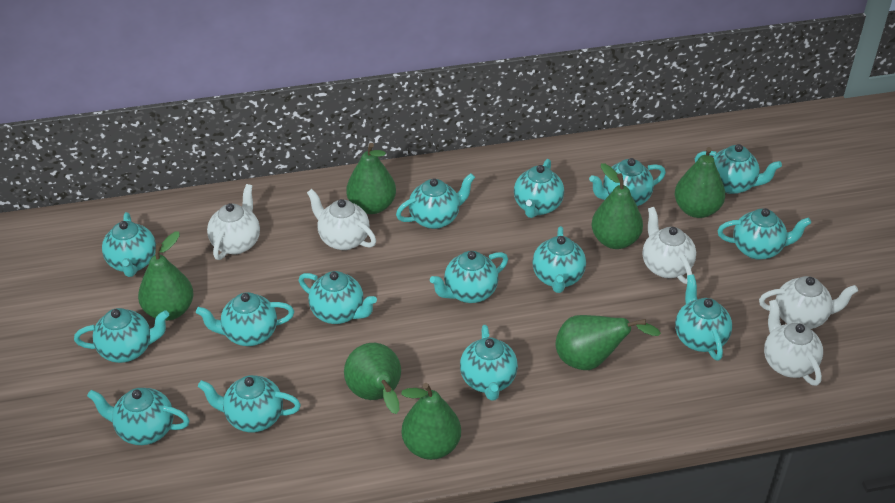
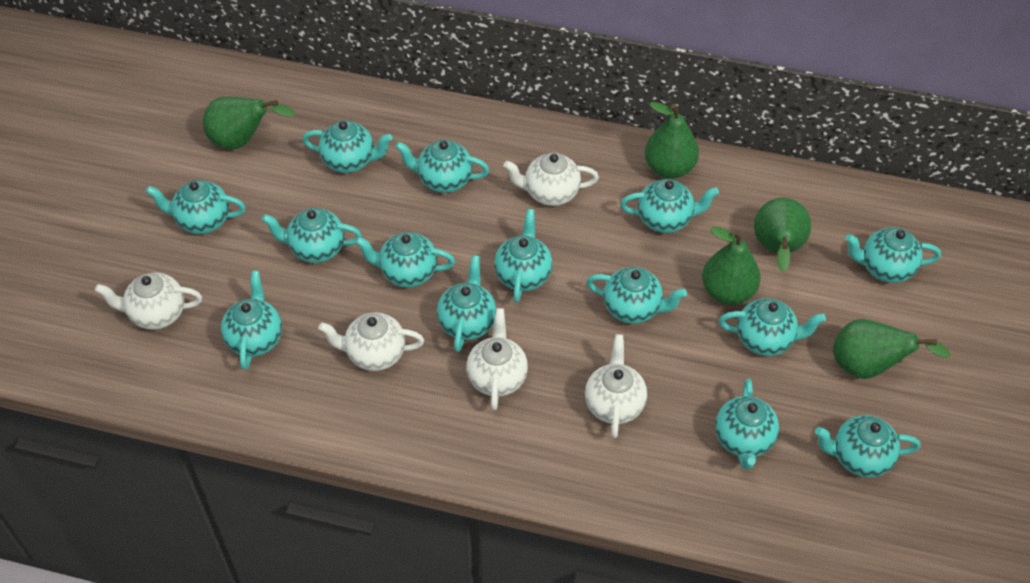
green pear: 7 -> 5
turquoise teapot: 15 -> 14

